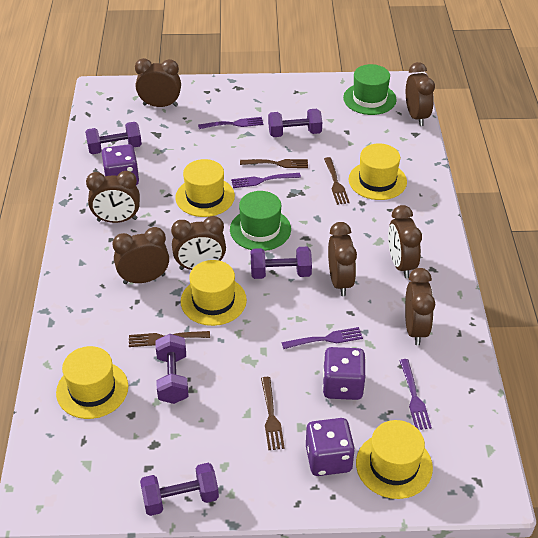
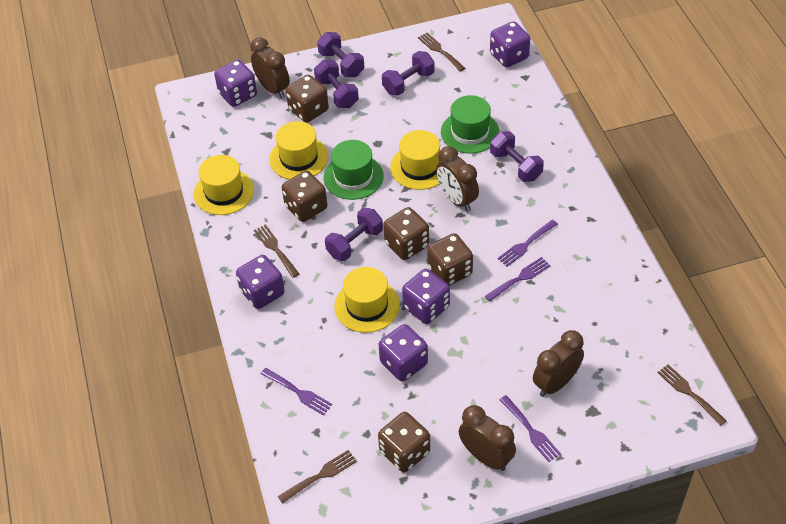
brown clock: 8 -> 4
brown dice: 0 -> 5
purple dice: 3 -> 5
yellow hat: 5 -> 4

